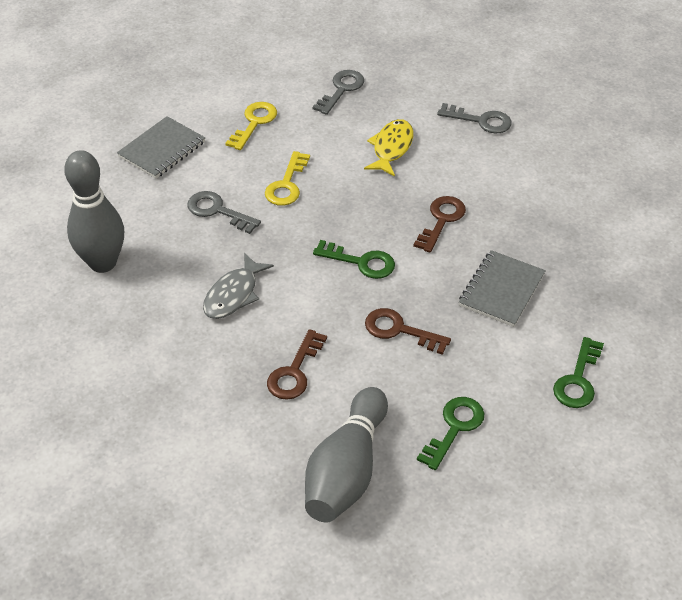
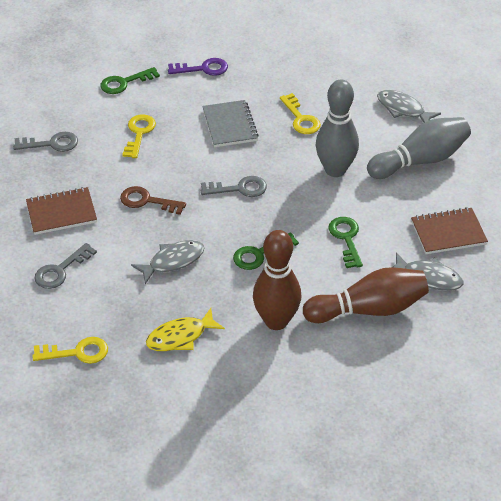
brown bowling pin: 0 -> 2
brown key: 3 -> 1
brown notebook: 0 -> 2
grey fish: 1 -> 3
grey notebook: 2 -> 1
purple key: 0 -> 1
yellow key: 2 -> 3

